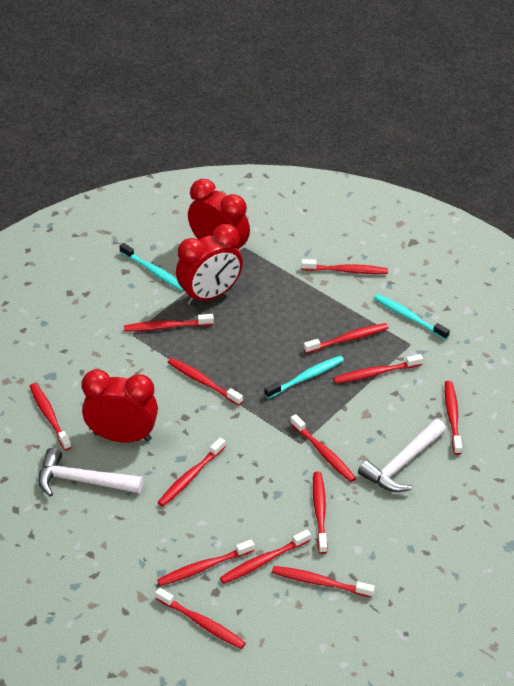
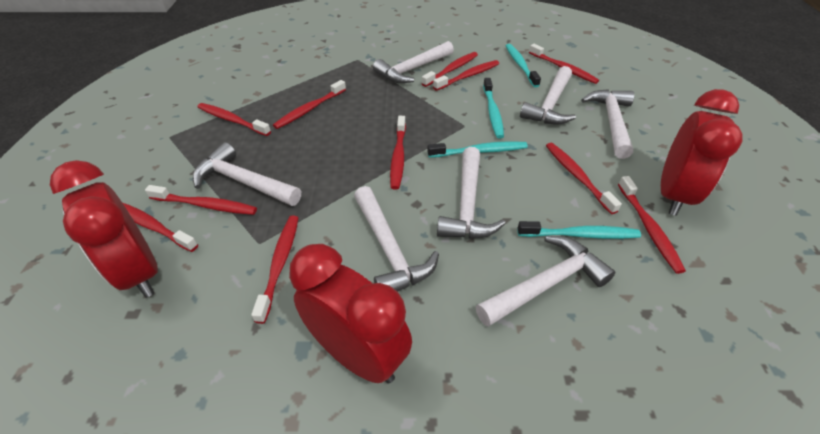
red toothbrush: 14 -> 11
turquoise toothbrush: 3 -> 4
white hammer: 2 -> 7

